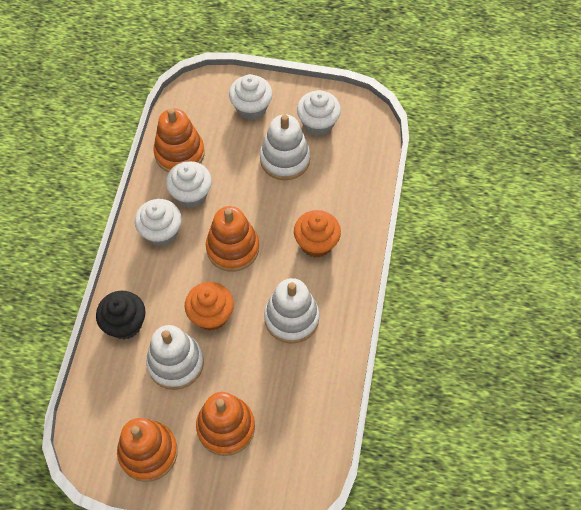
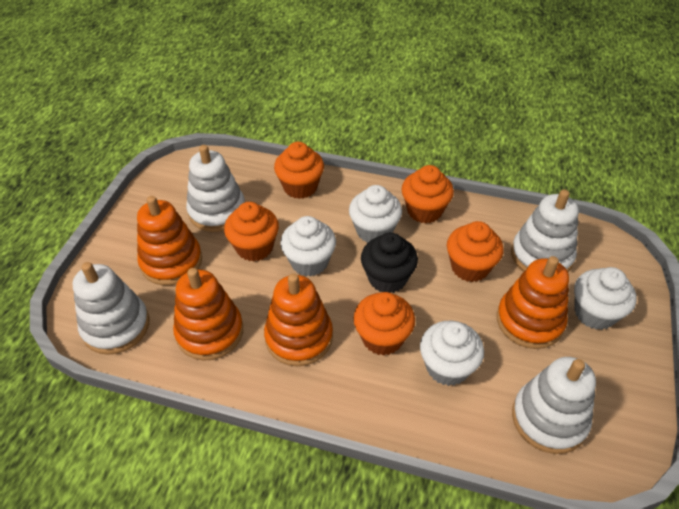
orange cupcake: 2 -> 5
white stacking toy: 3 -> 4

